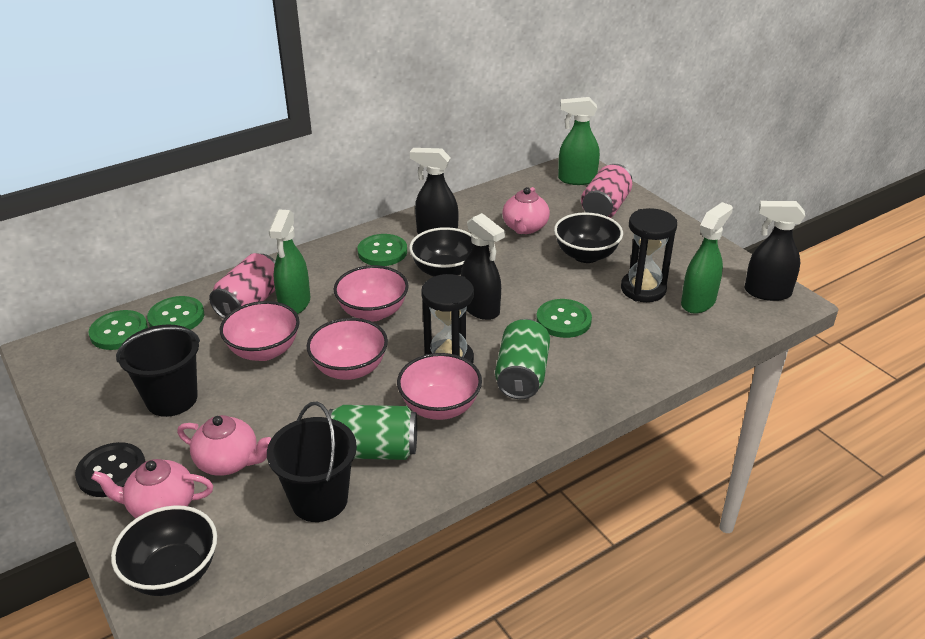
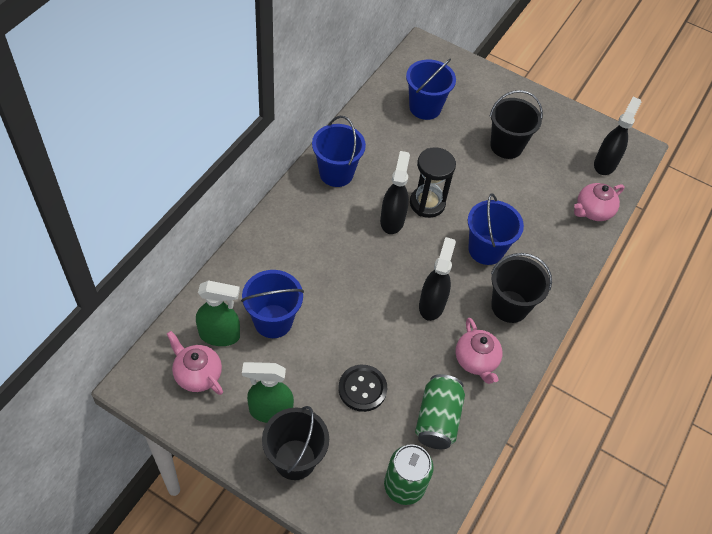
black bowl: 3 -> 0
black bucket: 2 -> 3
black hourglass: 2 -> 1
blue bucket: 0 -> 4
green button: 4 -> 0
green spray bottle: 3 -> 2
pink bowl: 4 -> 0
pink can: 2 -> 0

